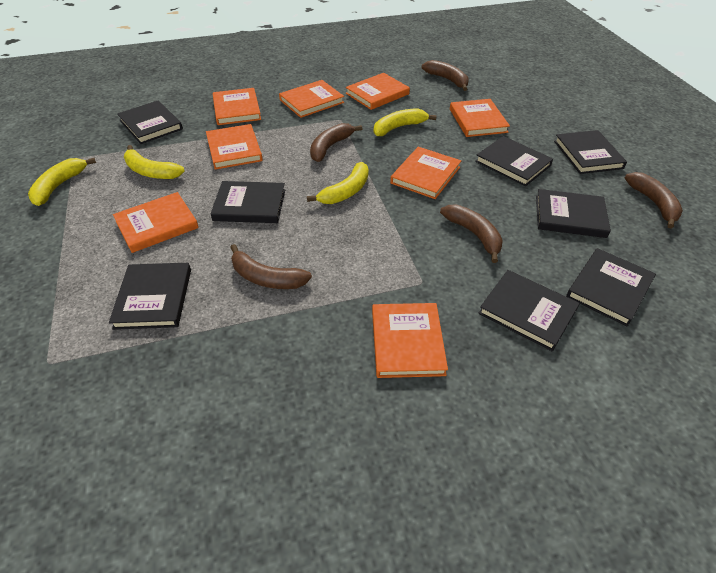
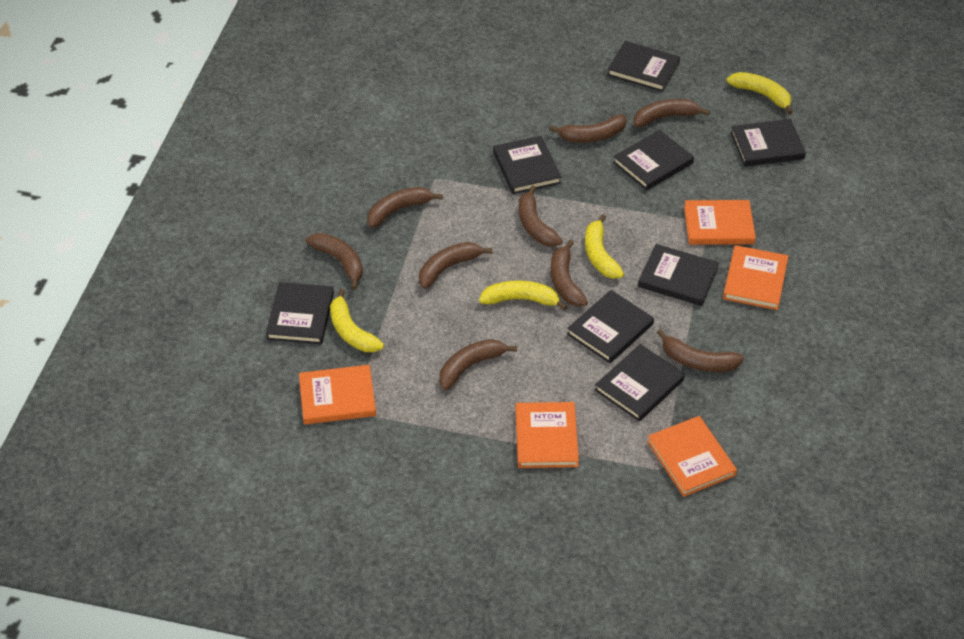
brown banana: 5 -> 9
orange book: 8 -> 5

